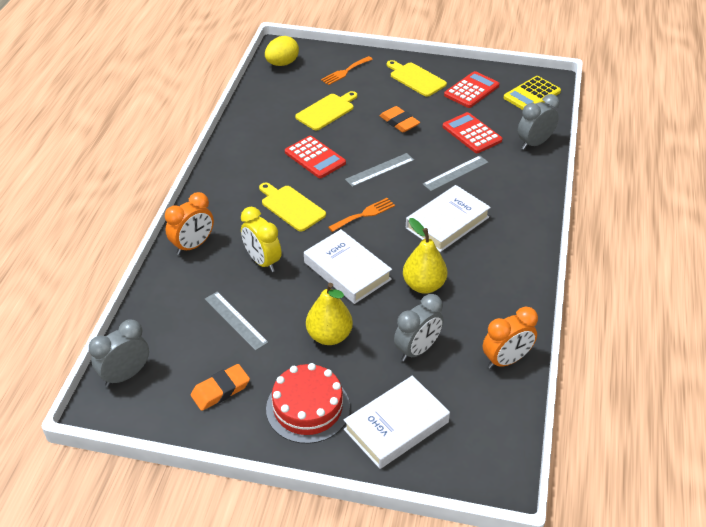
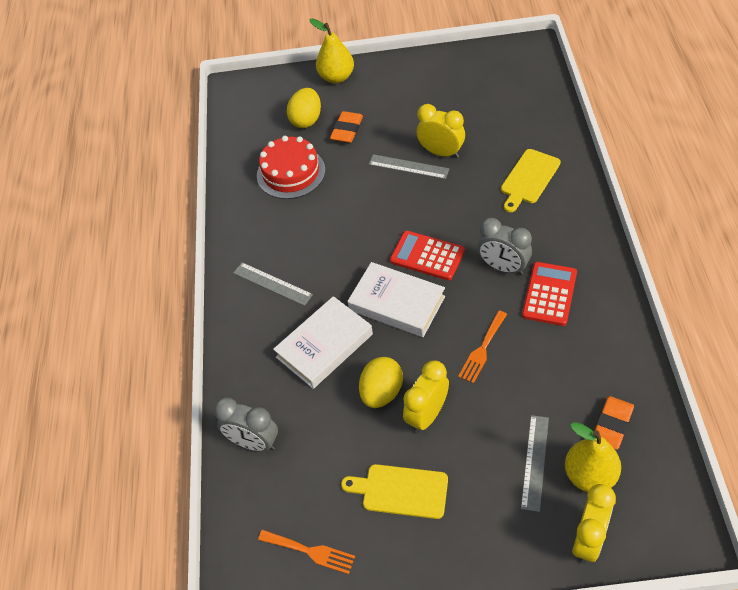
grey clock: 3 -> 2
orange clock: 2 -> 0
red calculator: 3 -> 2
white book: 3 -> 2
yellow calculator: 1 -> 0
yellow clock: 1 -> 3
yellow cutting board: 3 -> 2
yellow egg: 1 -> 2

